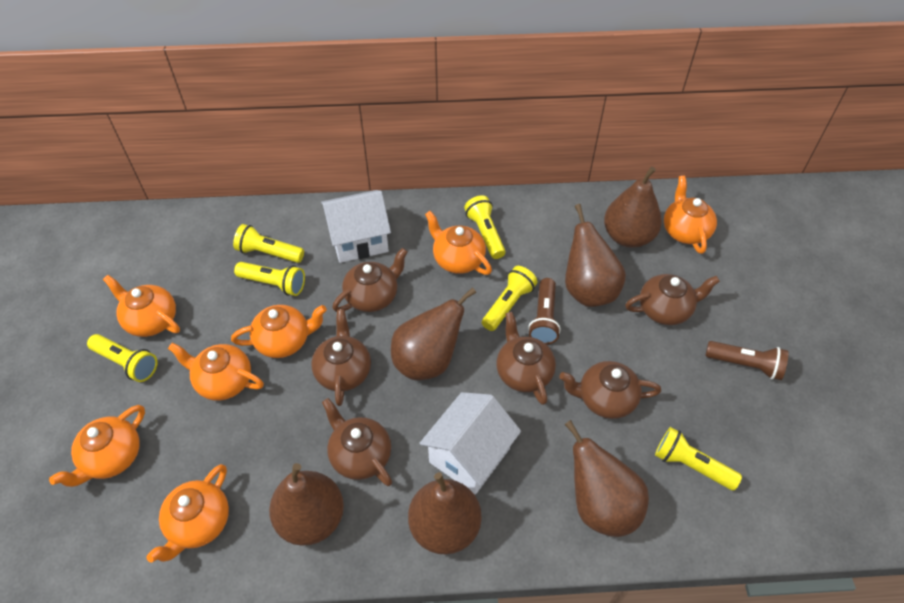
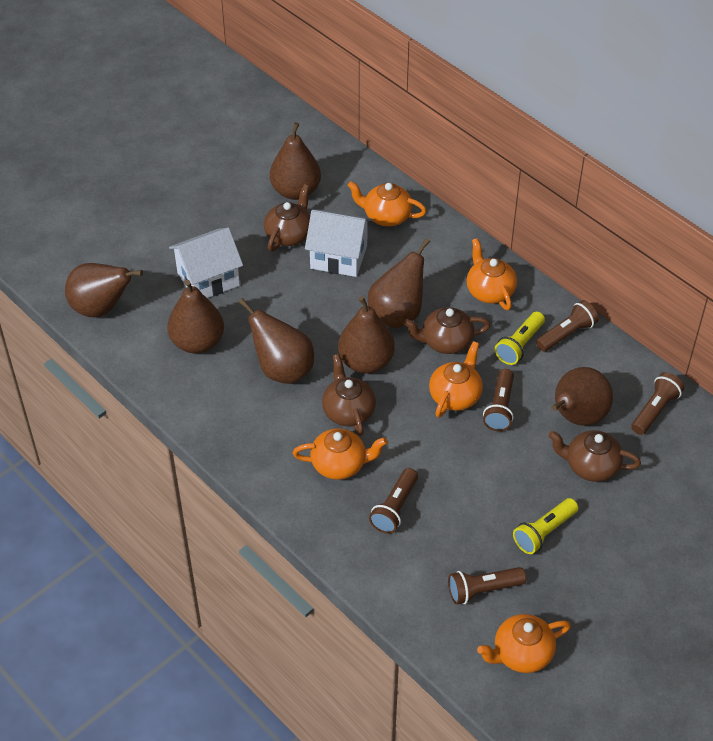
brown flashlight: 2 -> 5
brown pear: 6 -> 7
brown teapot: 6 -> 4
orange teapot: 7 -> 5
yellow flashlight: 6 -> 2

